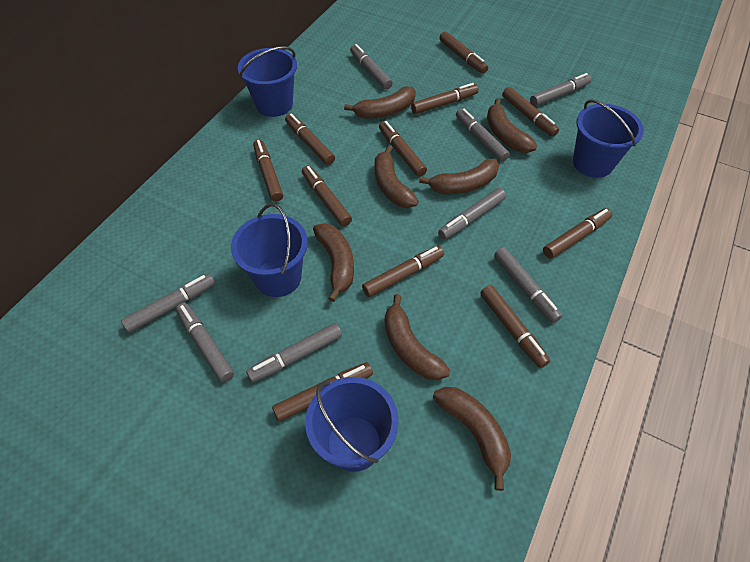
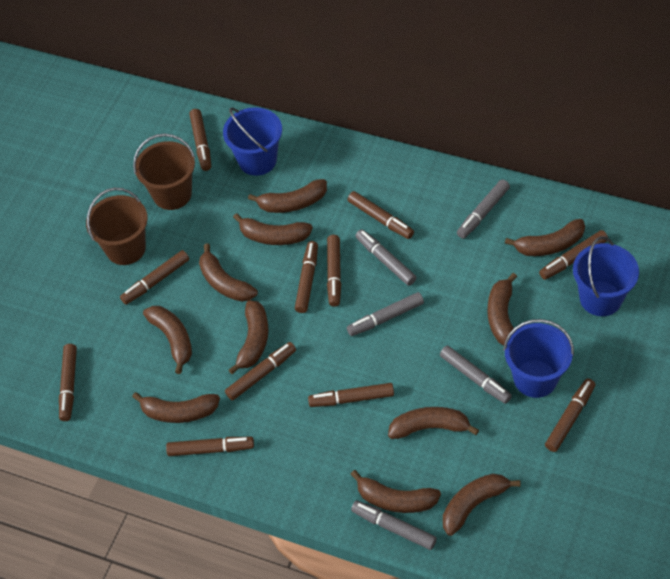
blue bucket: 4 -> 3
brown banana: 7 -> 11
brown bucket: 0 -> 2
grey marker: 8 -> 5

